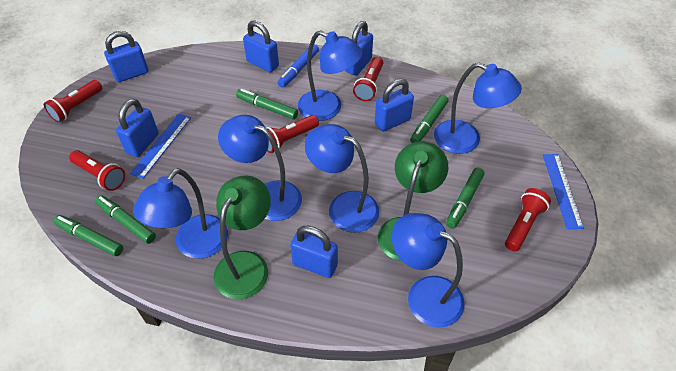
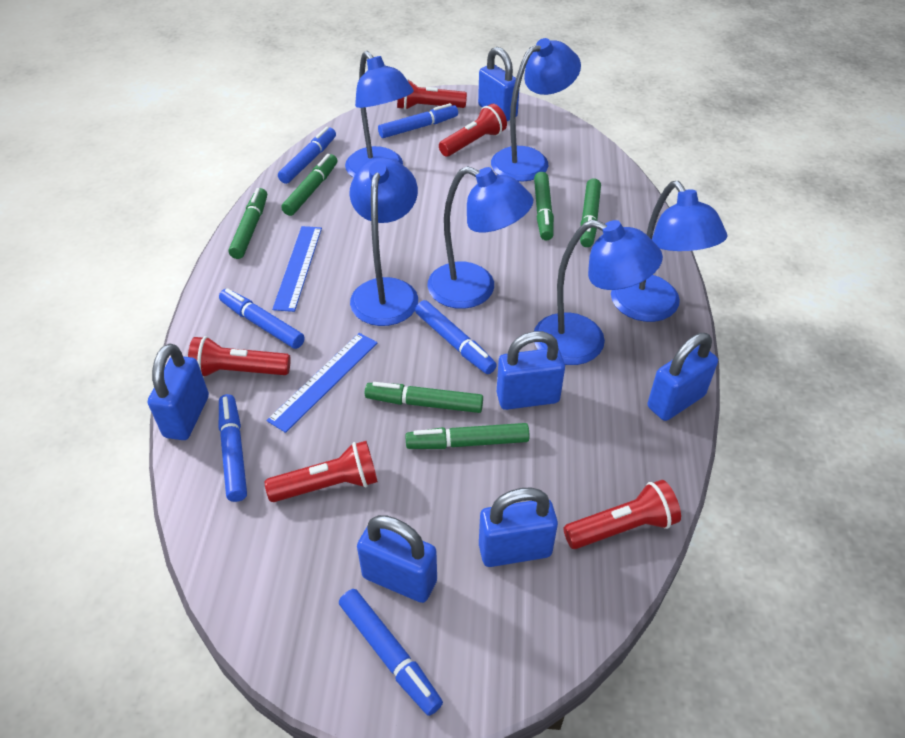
blue marker: 1 -> 6
green lamp: 2 -> 0
green marker: 5 -> 6

